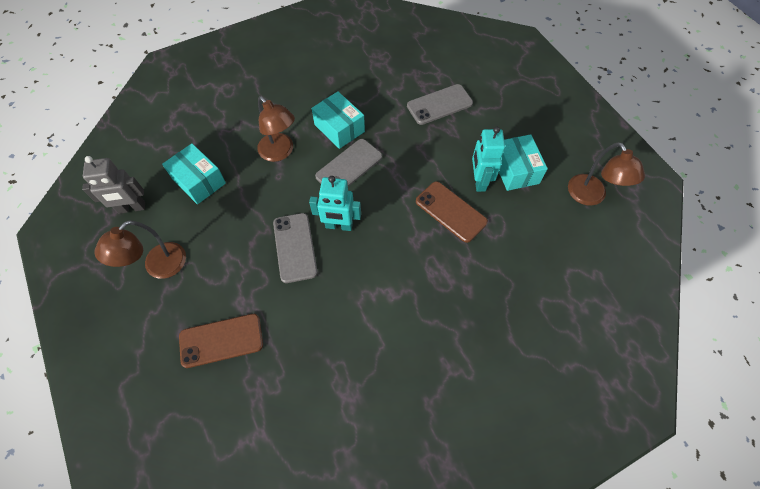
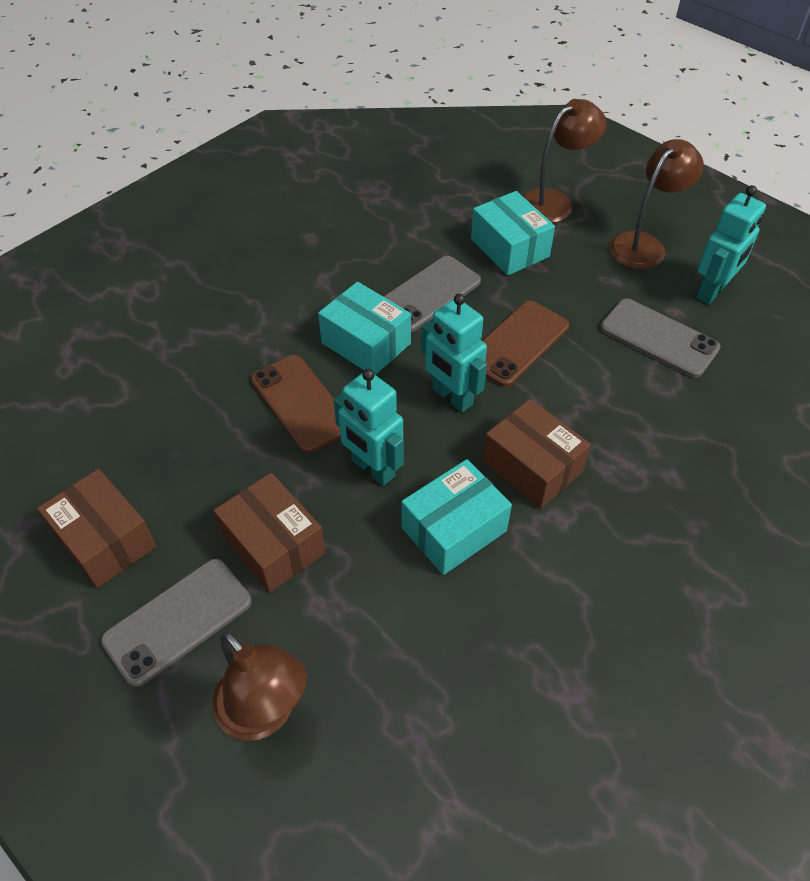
brown box: 0 -> 3
grey robot: 1 -> 0
turquoise robot: 2 -> 3

